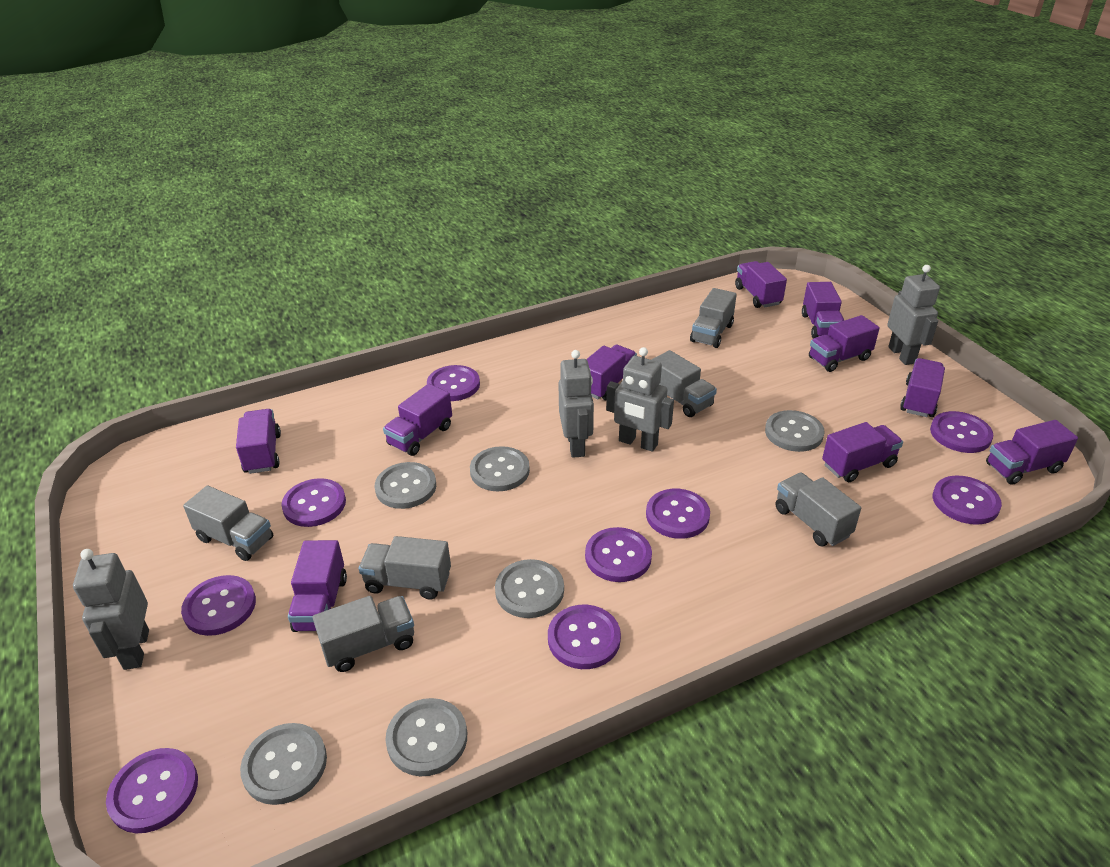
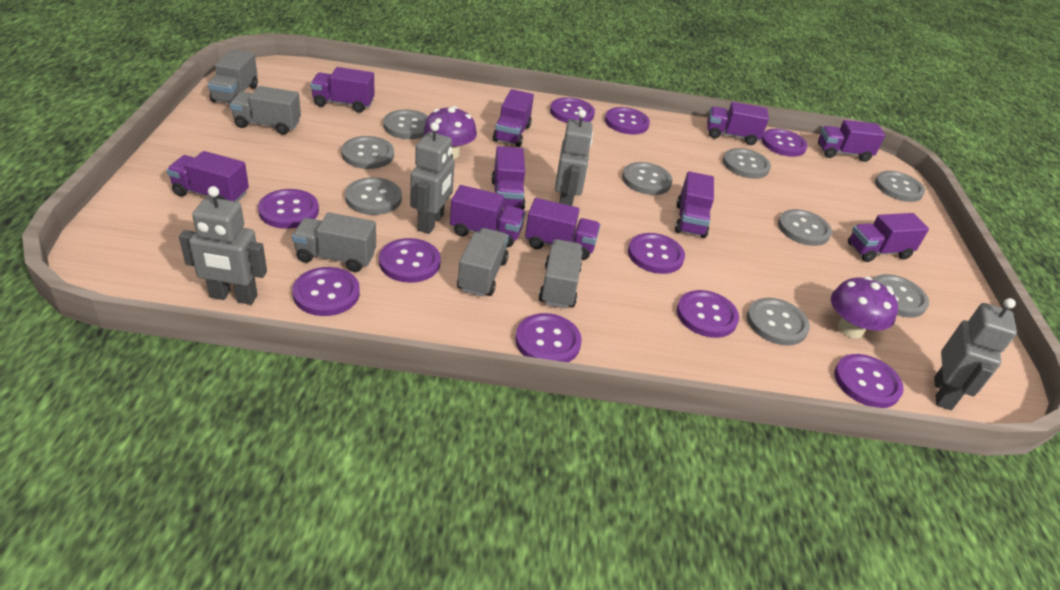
grey button: 6 -> 9
grey truck: 6 -> 5
purple button: 9 -> 10
purple mushroom: 0 -> 2

